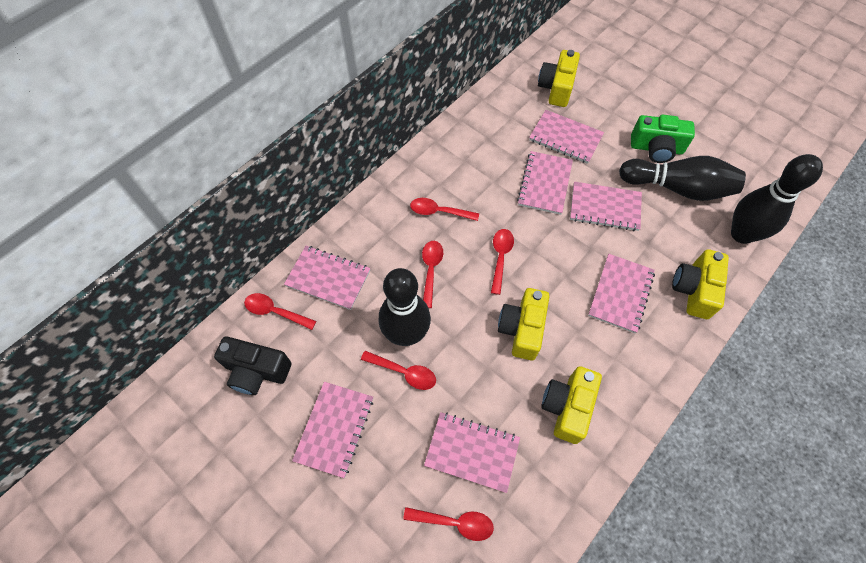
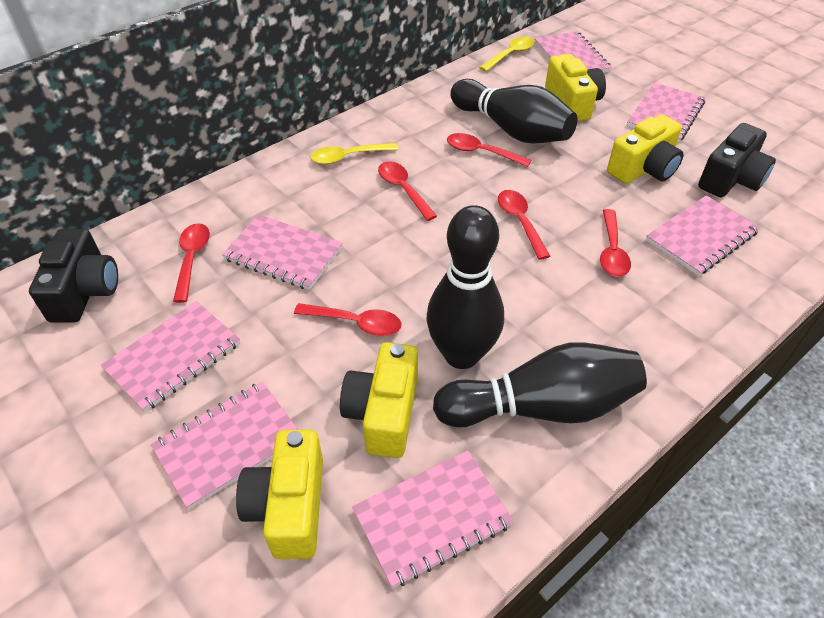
black camera: 1 -> 2
green camera: 1 -> 0
yellow spoon: 0 -> 2

